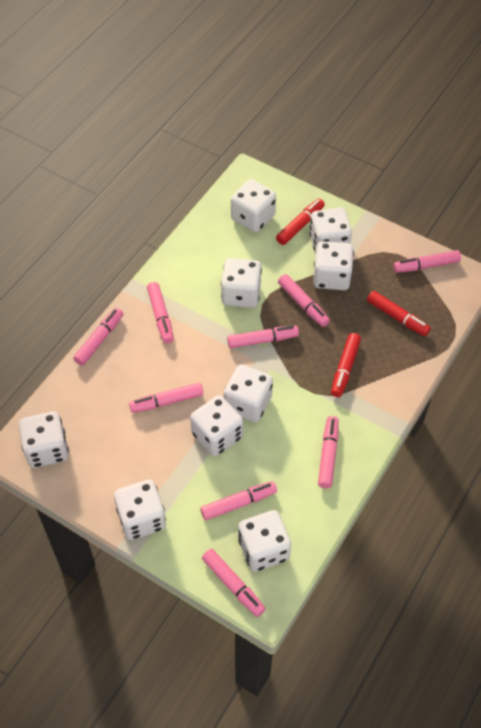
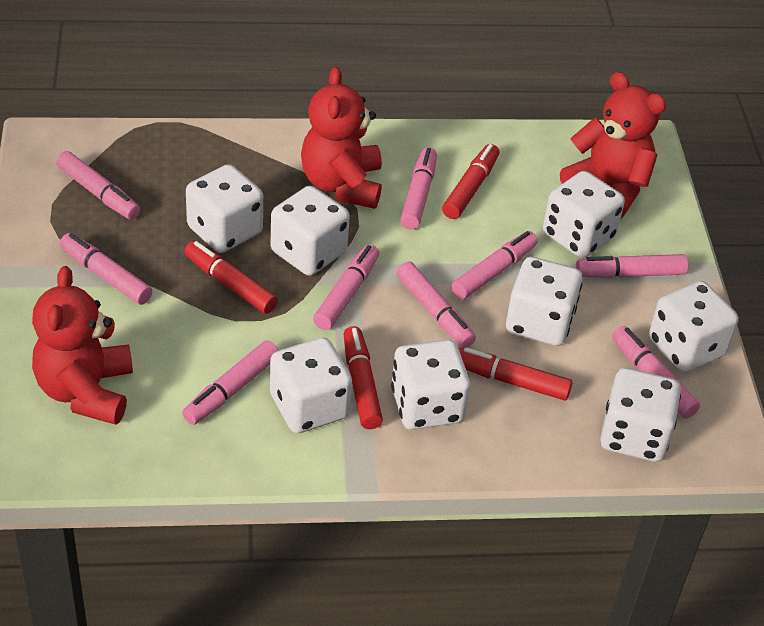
red marker: 3 -> 4
red teddy bear: 0 -> 3
white dice: 9 -> 8

